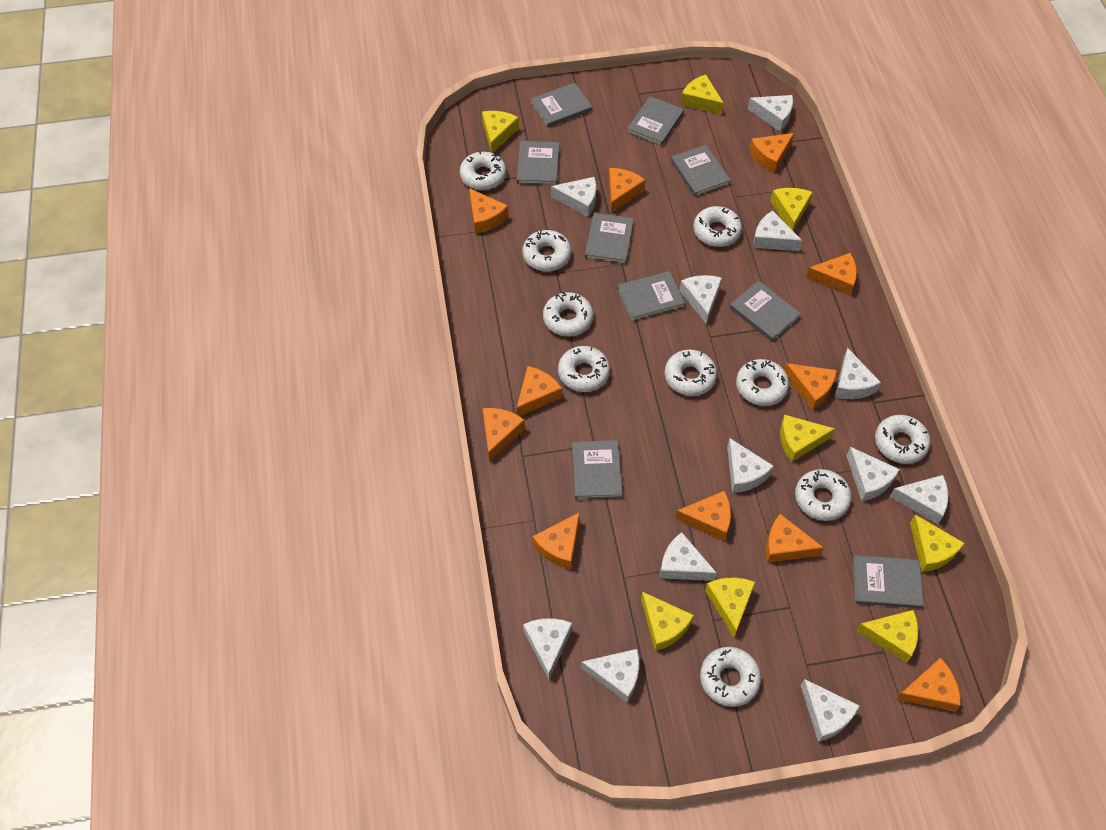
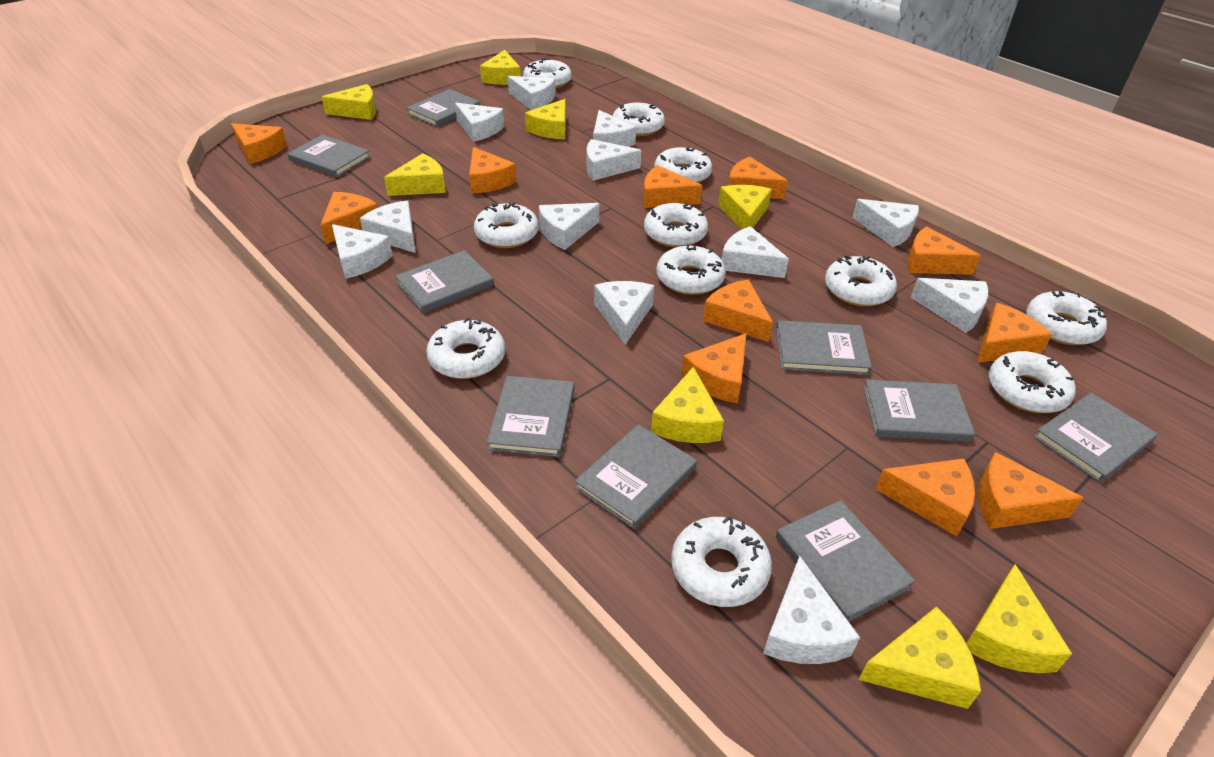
white donut: 10 -> 11

